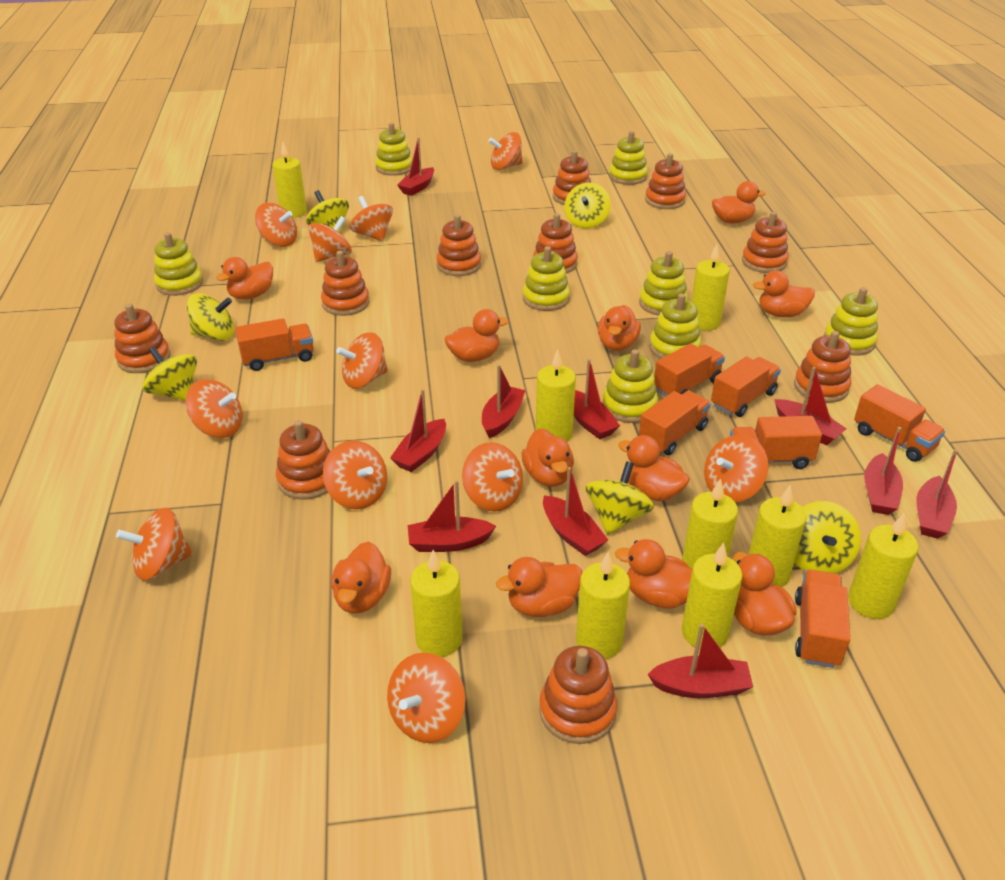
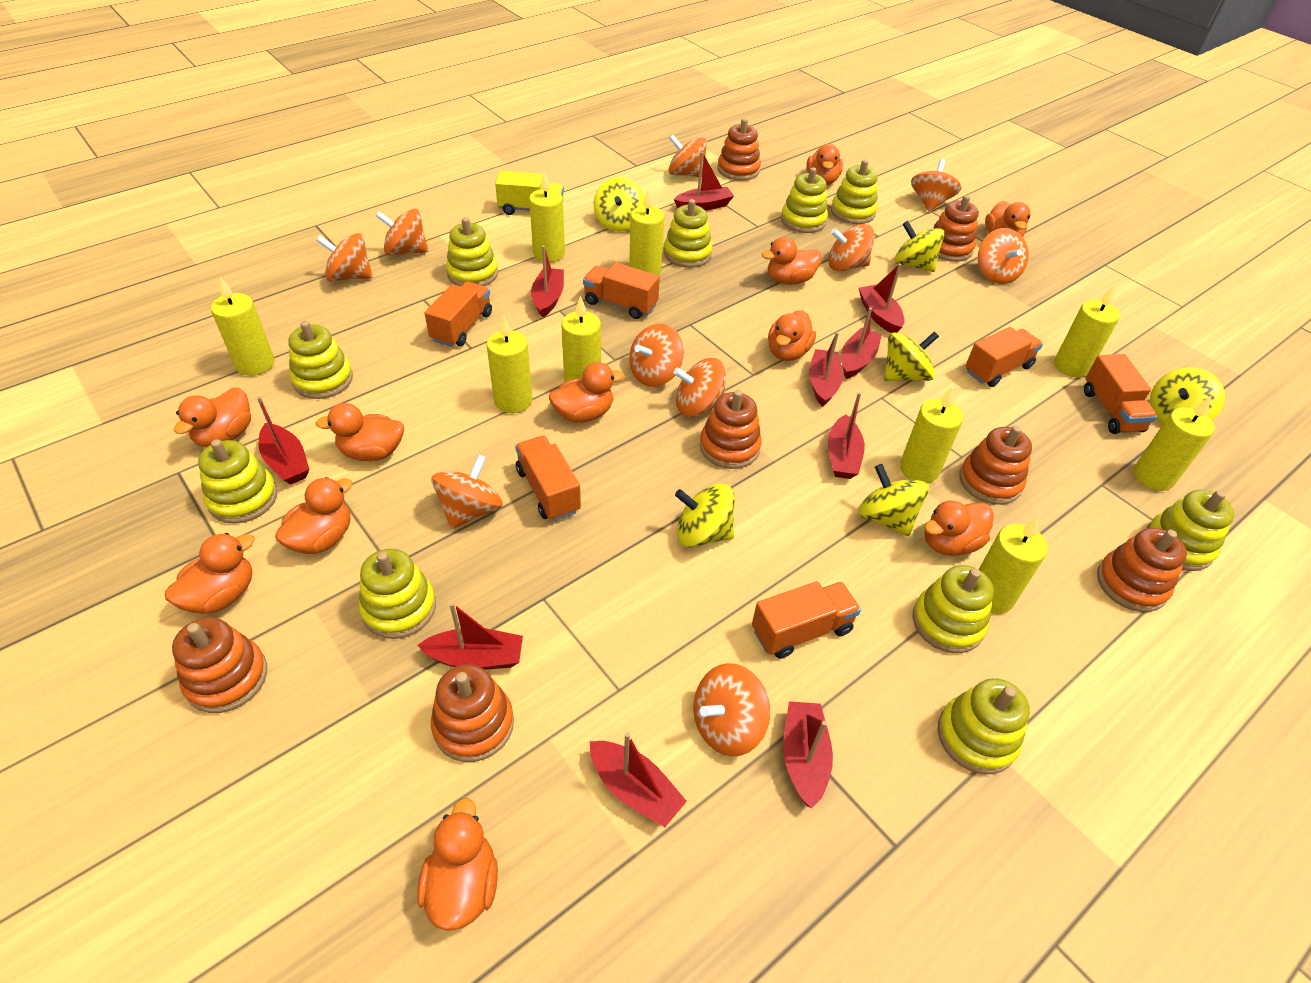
orange spinning top: 11 -> 10
orange stacking toy: 10 -> 7
orange truck: 7 -> 6
yellow stacking toy: 8 -> 10
yellow truck: 0 -> 1

